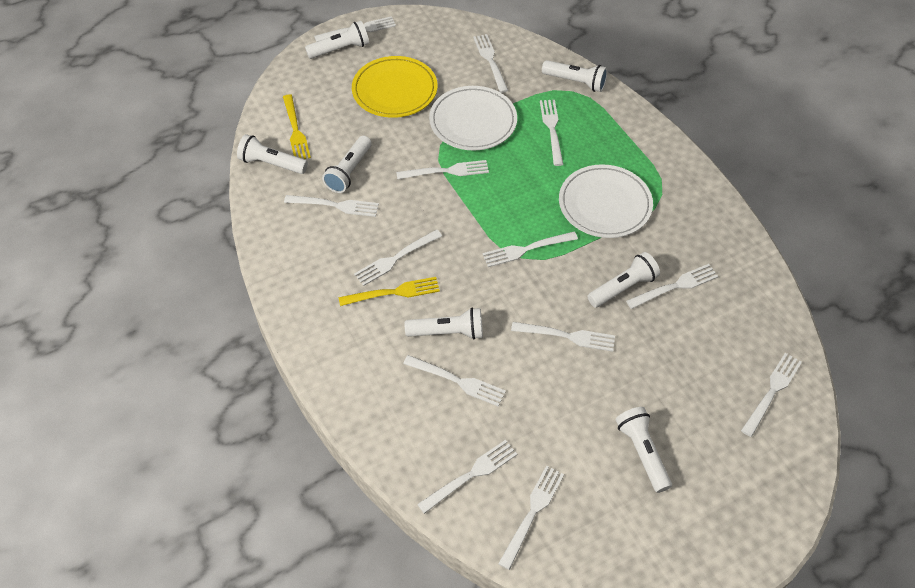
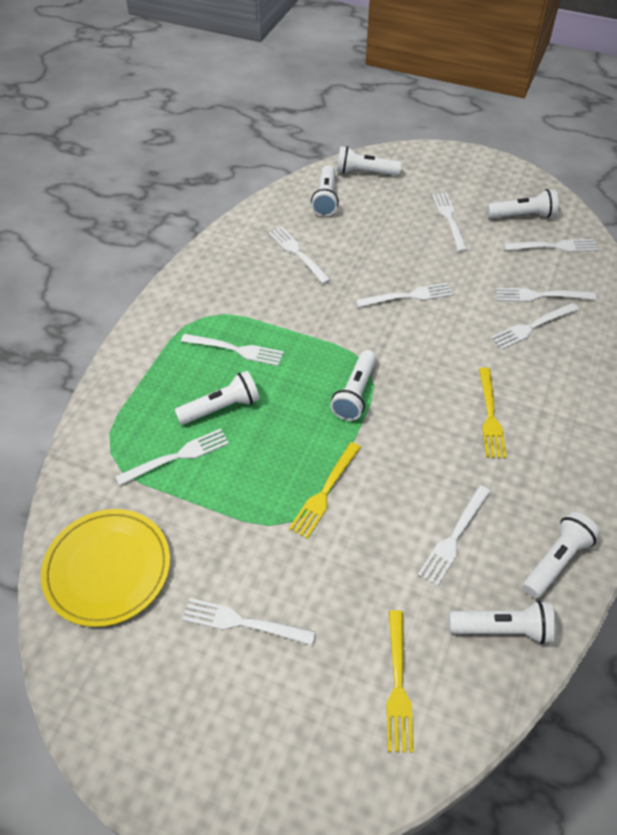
white fork: 13 -> 10
white plate: 2 -> 0
yellow fork: 2 -> 3

